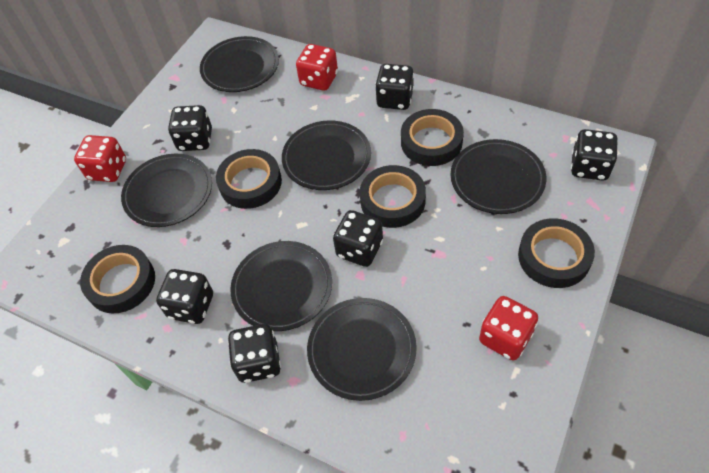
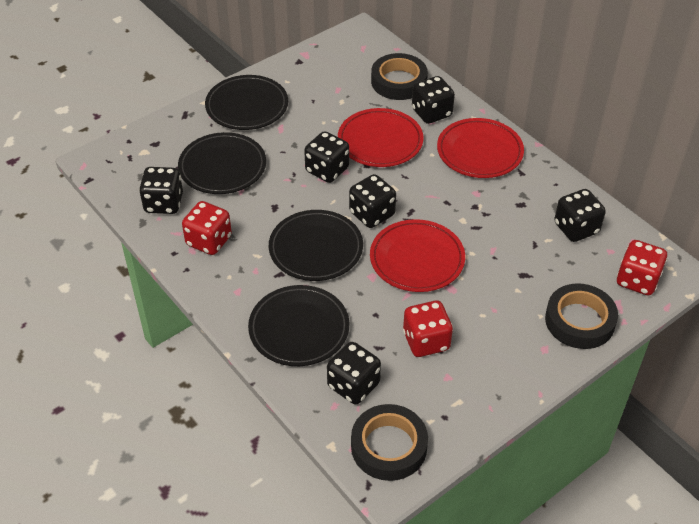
black plate: 6 -> 4
black tape: 5 -> 3
red plate: 0 -> 3

